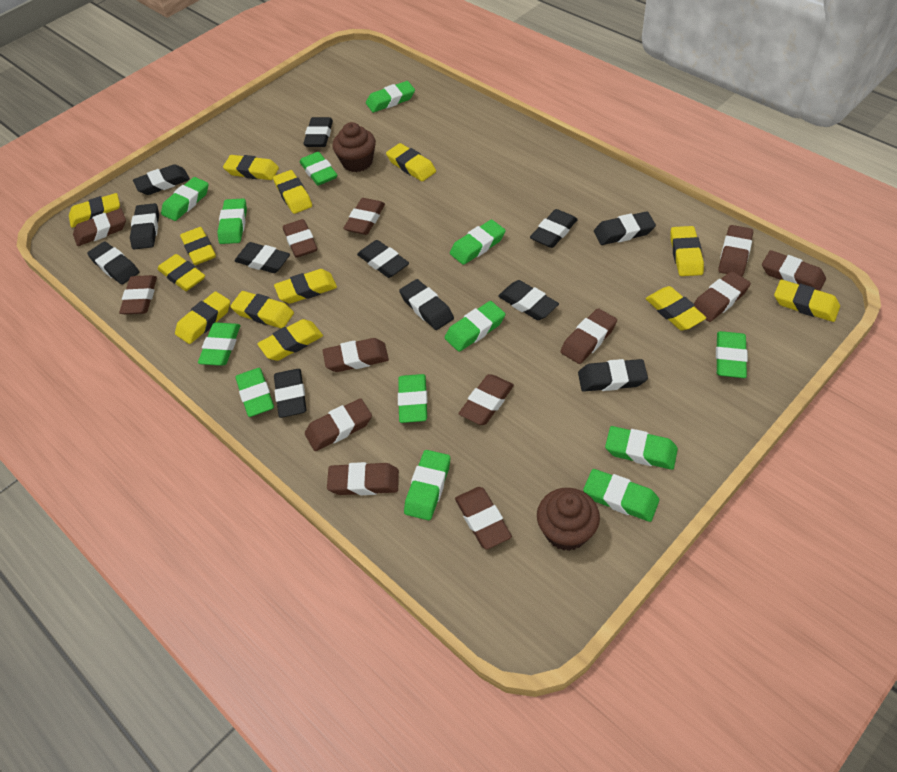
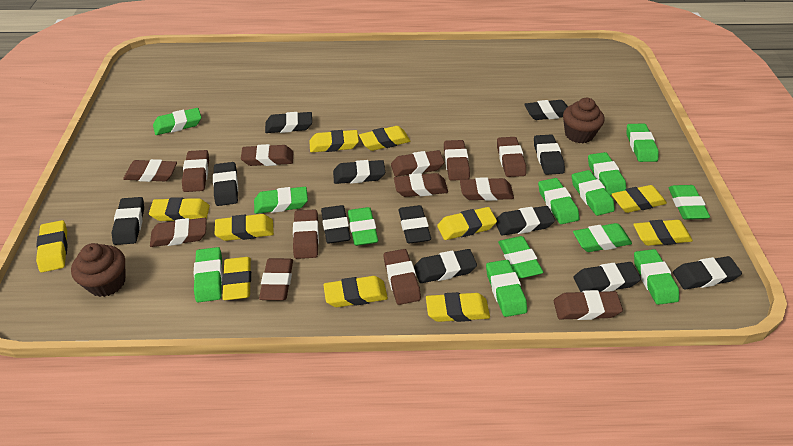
yellow eraser: 13 -> 11

